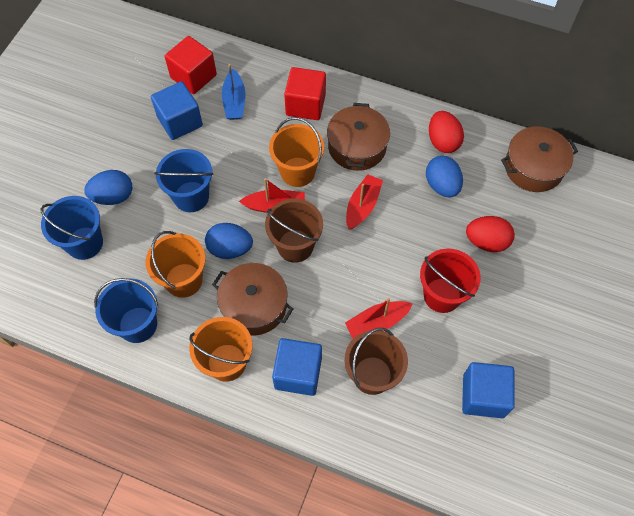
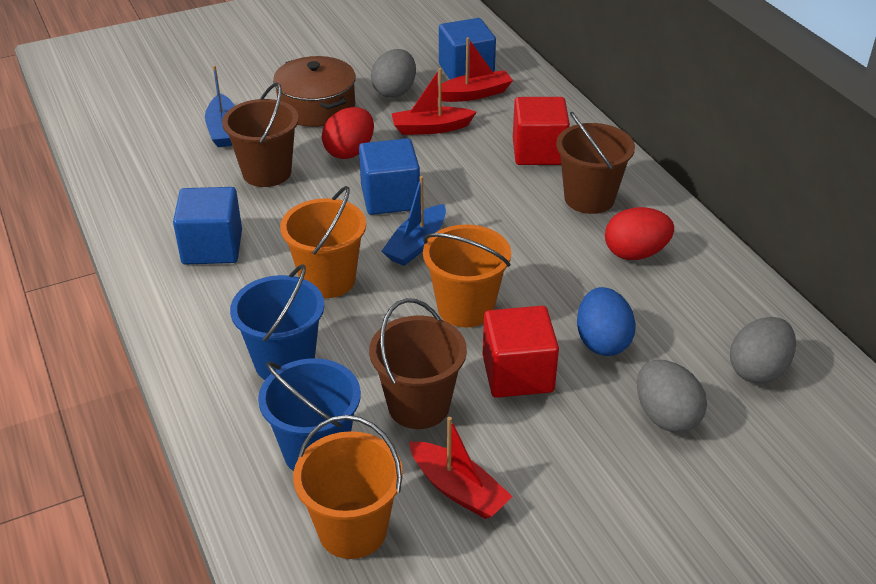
blue boat: 1 -> 2
blue bucket: 3 -> 2
blue egg: 3 -> 1
brown bucket: 2 -> 3
brown pot: 3 -> 1
grey egg: 0 -> 3
red bucket: 1 -> 0

